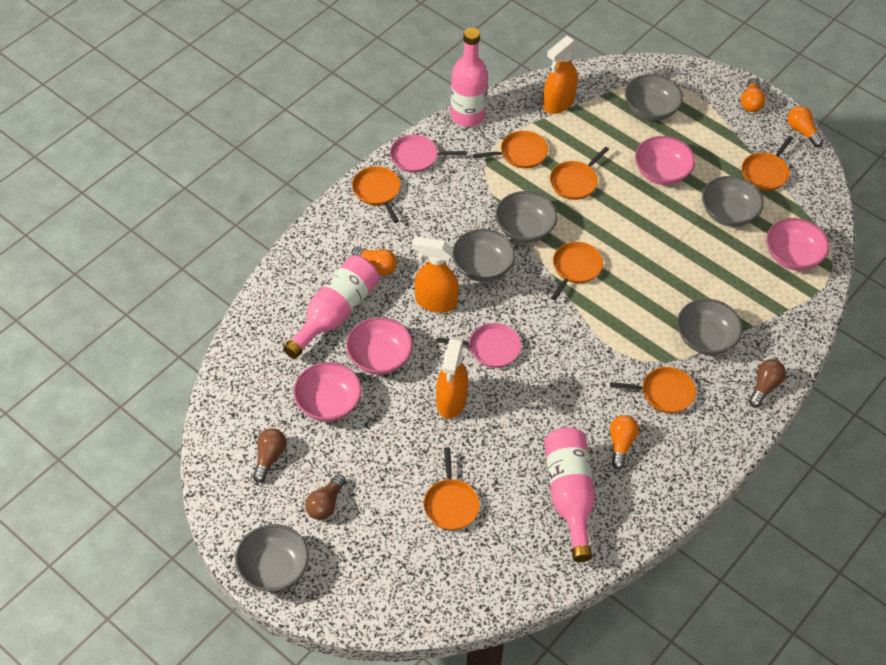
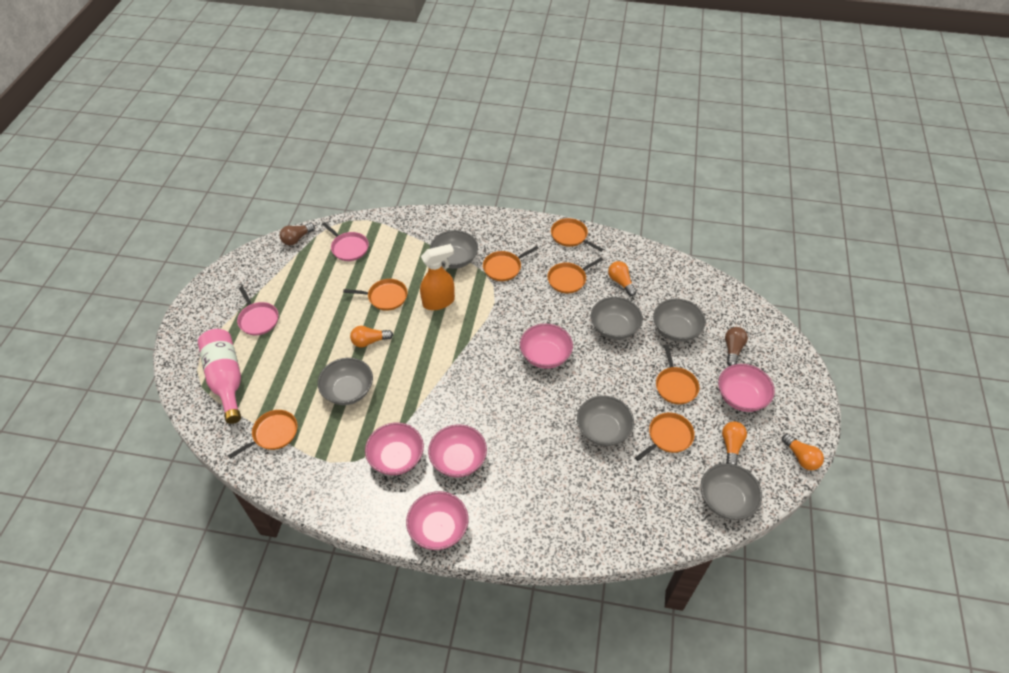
brown light bulb: 3 -> 2
orange spray bottle: 3 -> 1
pink bottle: 3 -> 1
pink bowl: 4 -> 5

